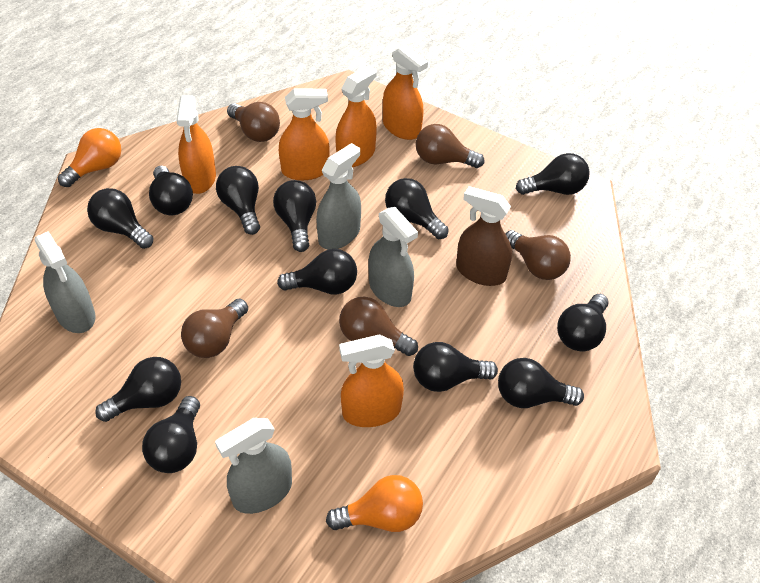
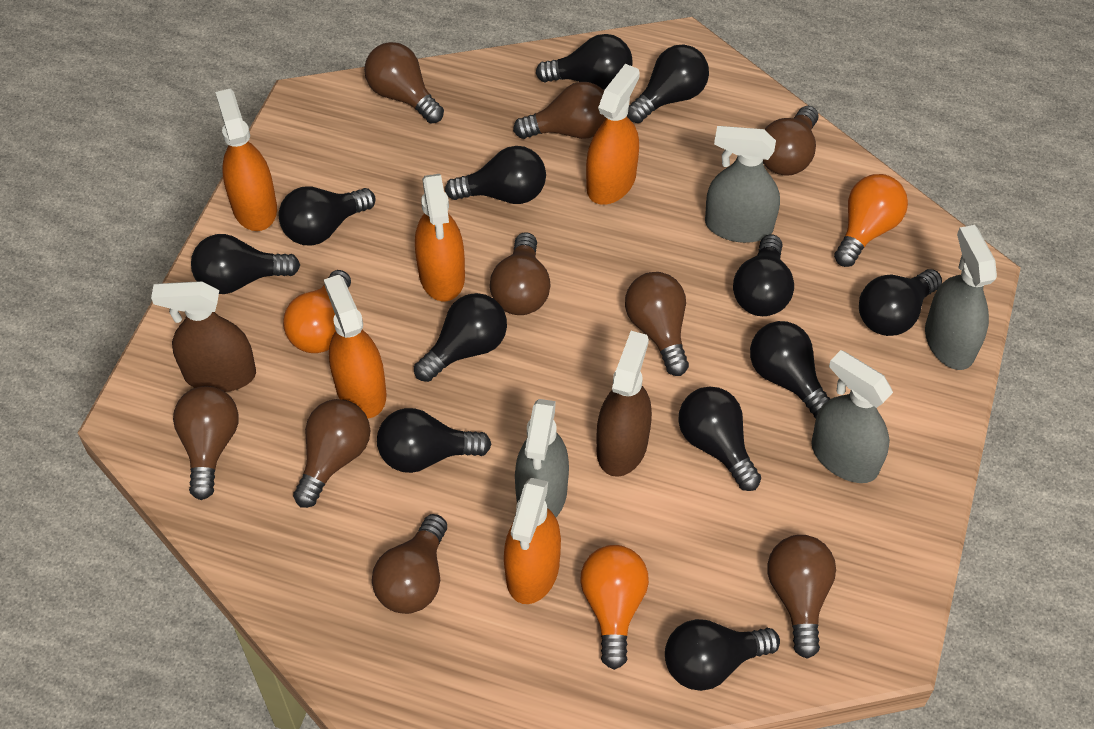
brown light bulb: 5 -> 9
brown spray bottle: 1 -> 2
orange light bulb: 2 -> 3

